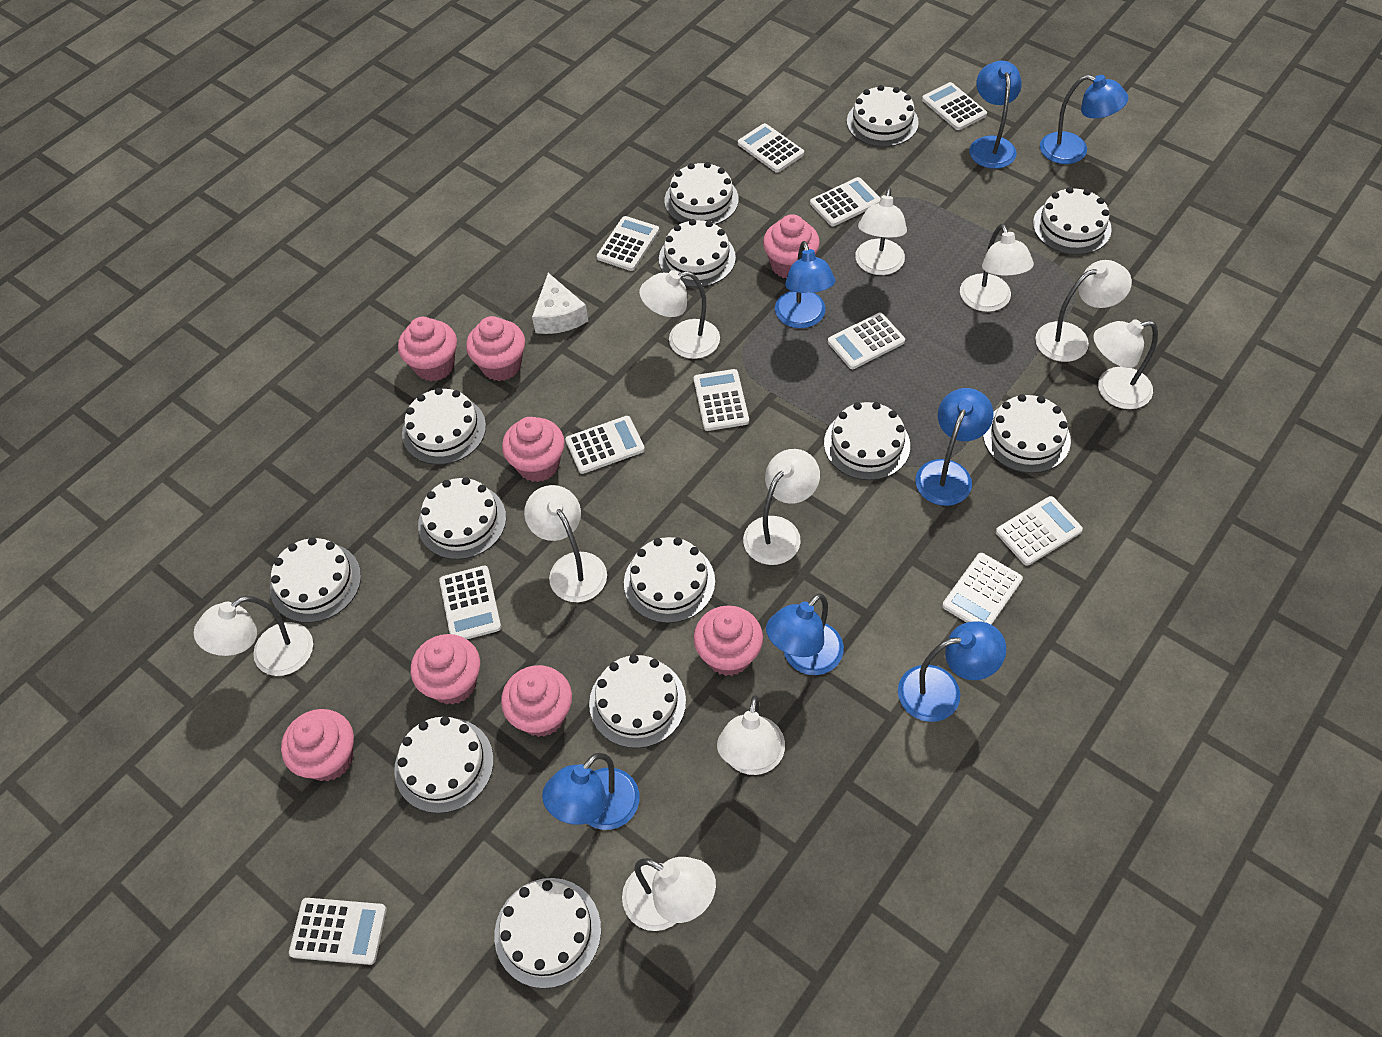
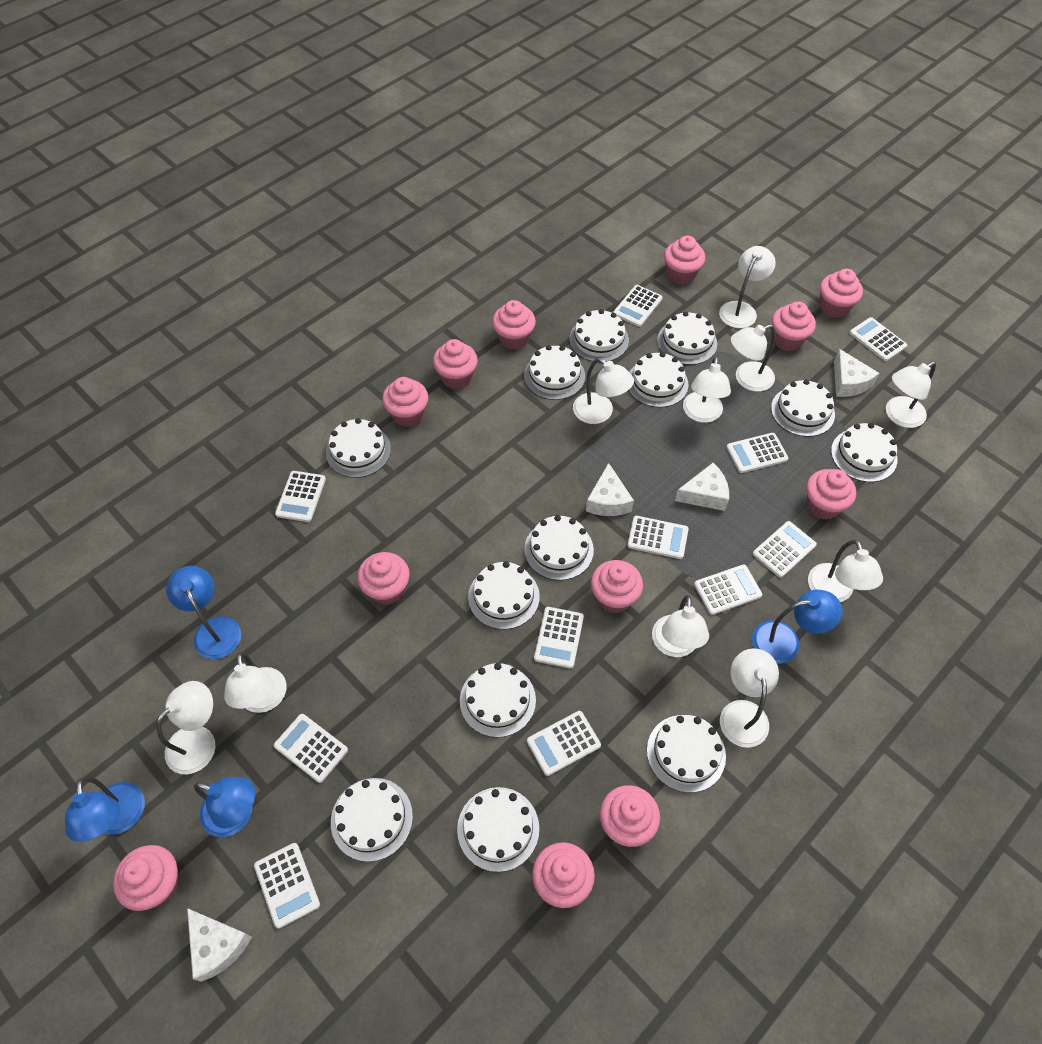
blue lamp: 7 -> 4
pink cupcake: 8 -> 12
white cheese: 1 -> 4

